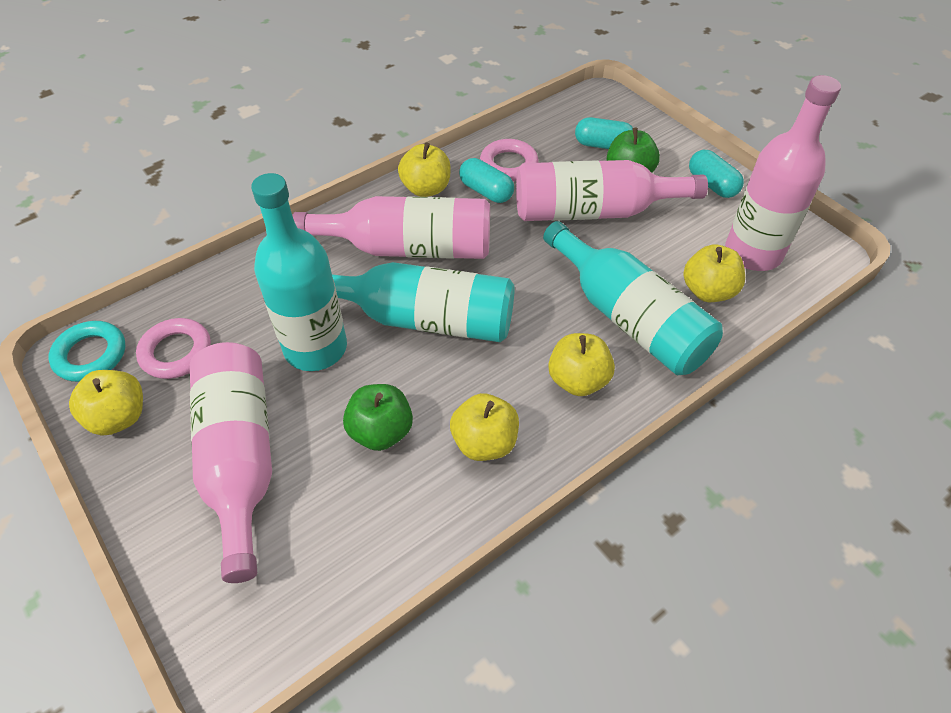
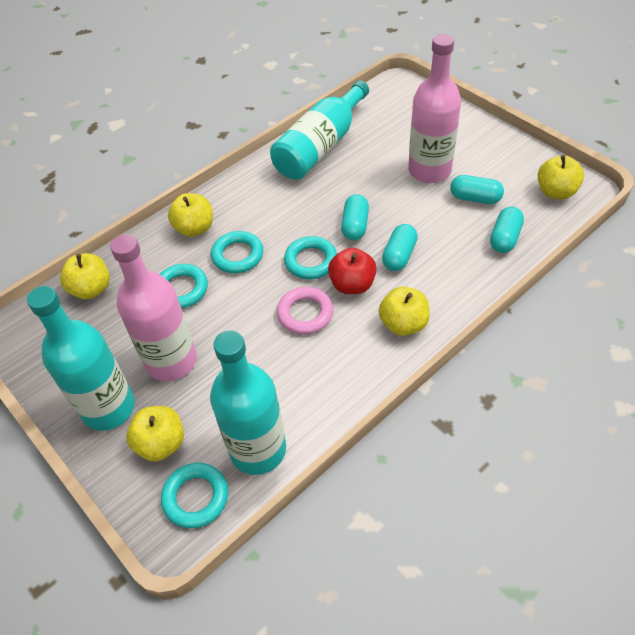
green apple: 2 -> 0
pink bottle: 4 -> 2
pink ring: 2 -> 1
red apple: 0 -> 1
turquoise capsule: 3 -> 4
turquoise ring: 1 -> 4

